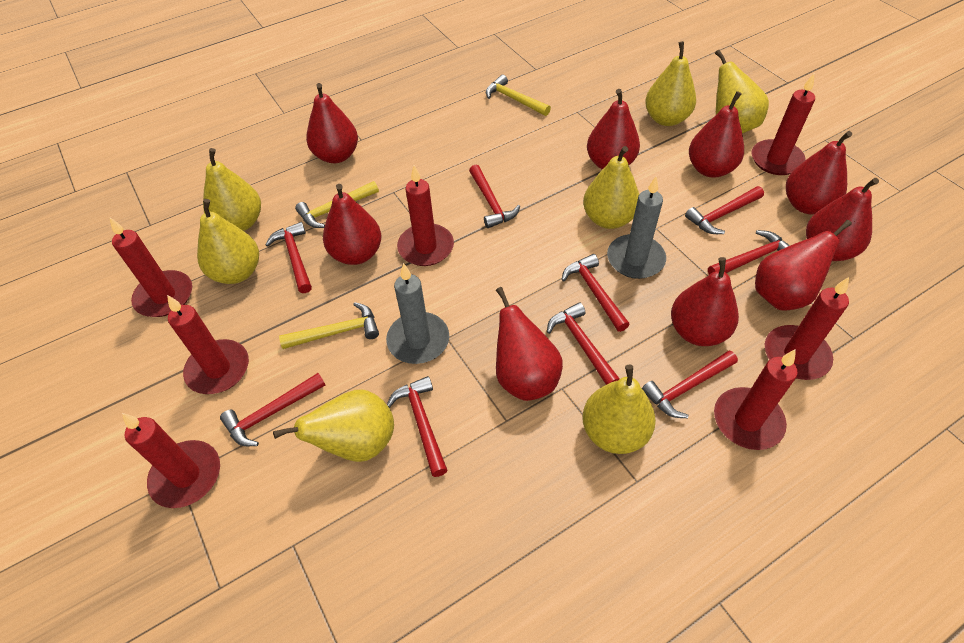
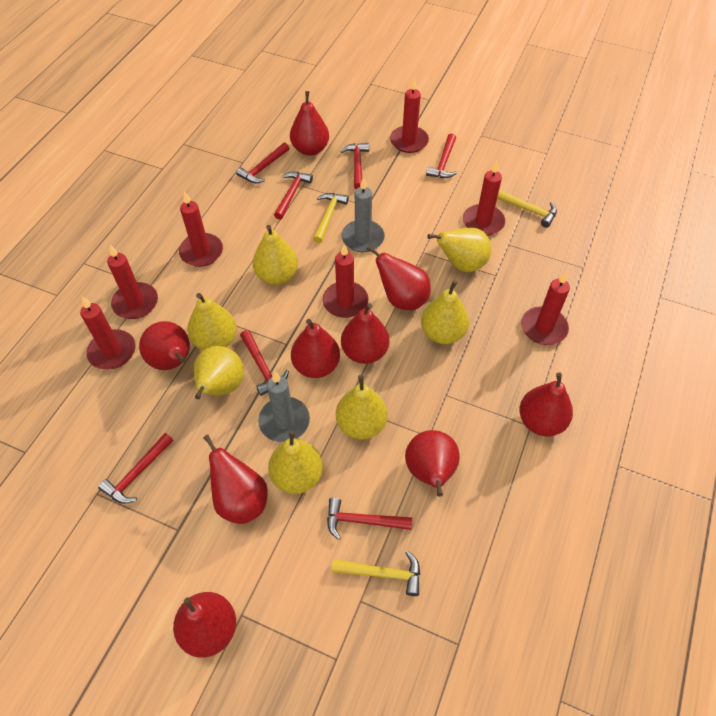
red hammer: 9 -> 7

